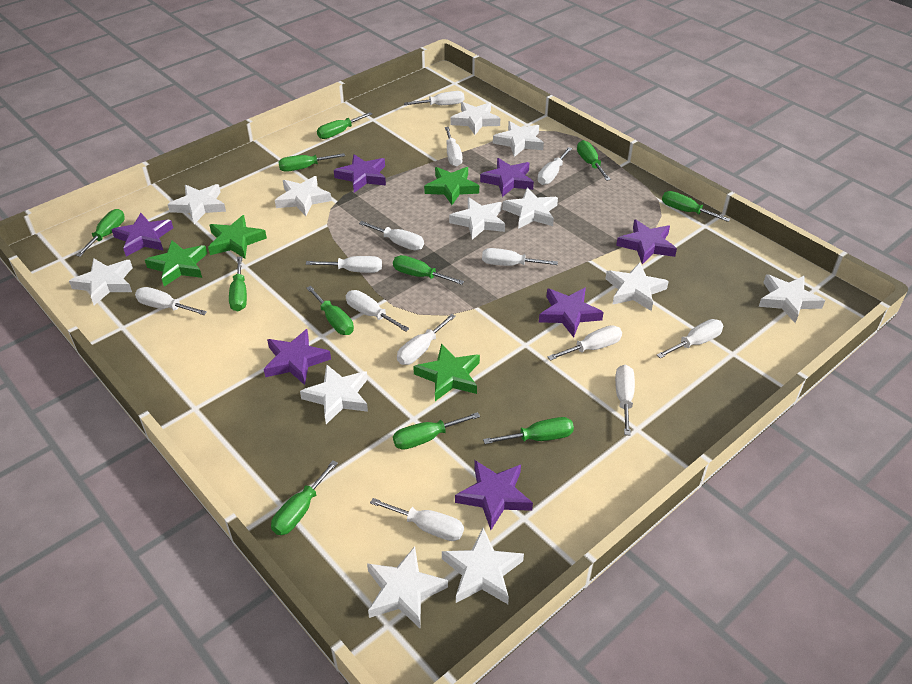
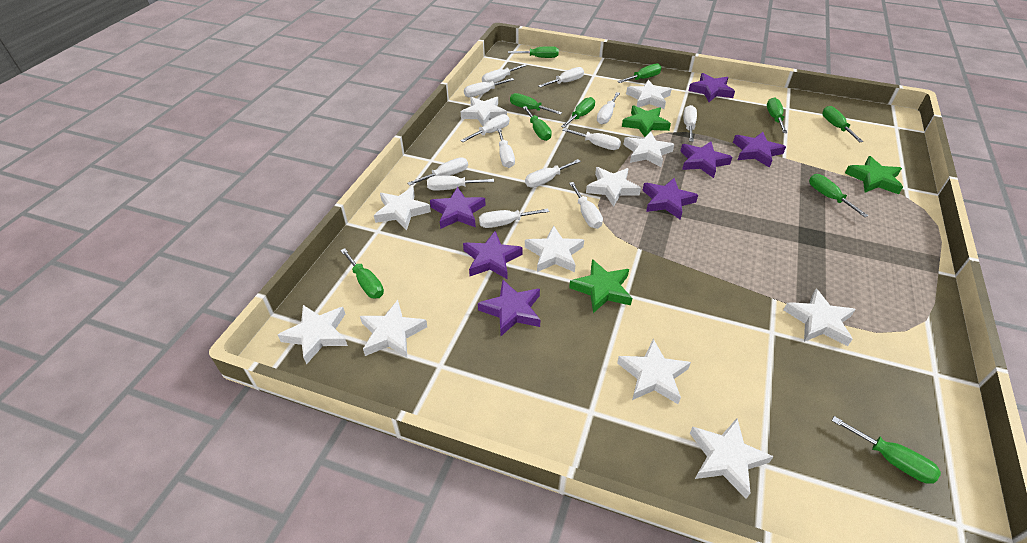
green screwdriver: 11 -> 10
green star: 4 -> 3
white star: 12 -> 11

